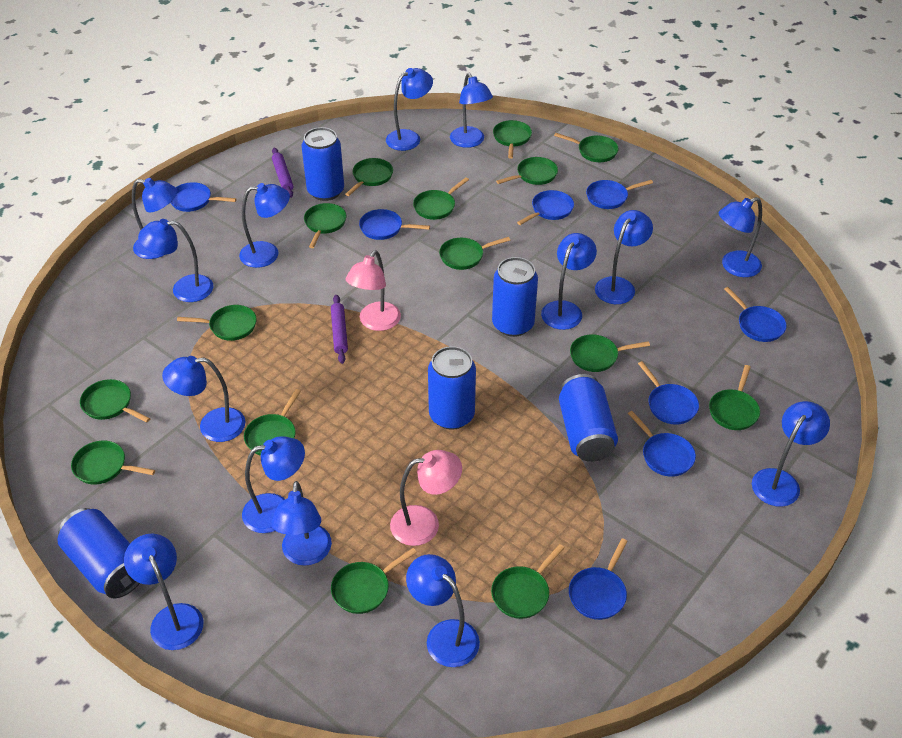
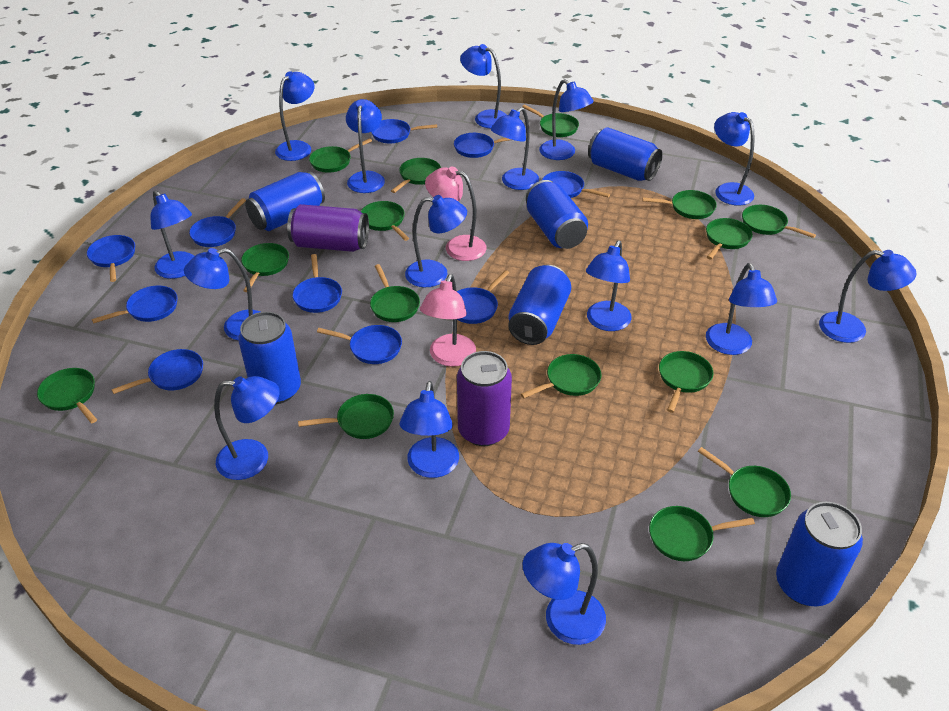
blue can: 5 -> 6
blue lamp: 14 -> 15
blue pan: 8 -> 10
purple can: 0 -> 2
purple rolling pin: 2 -> 0

